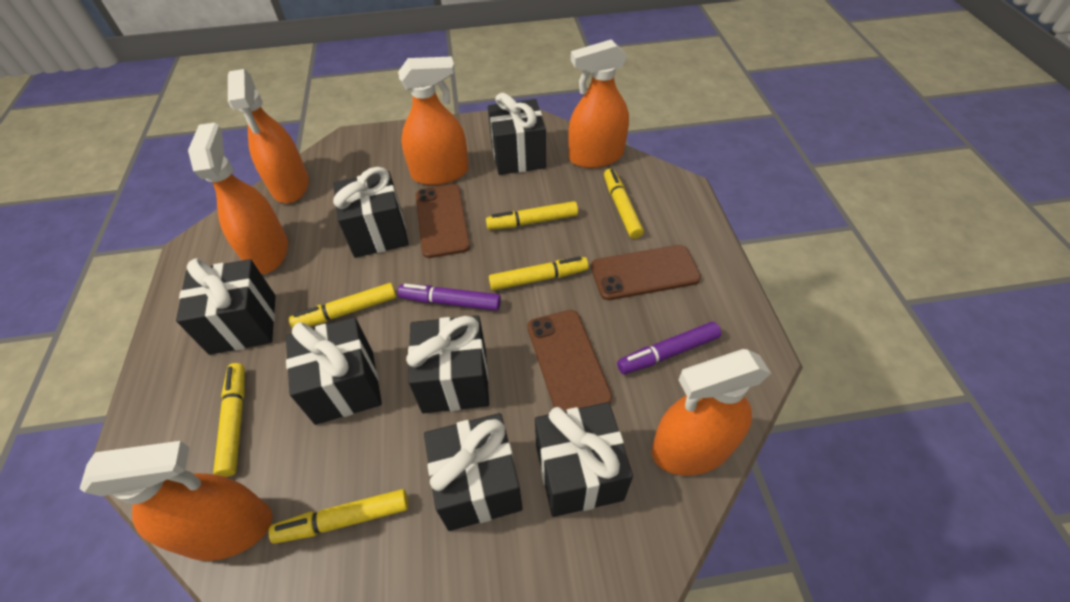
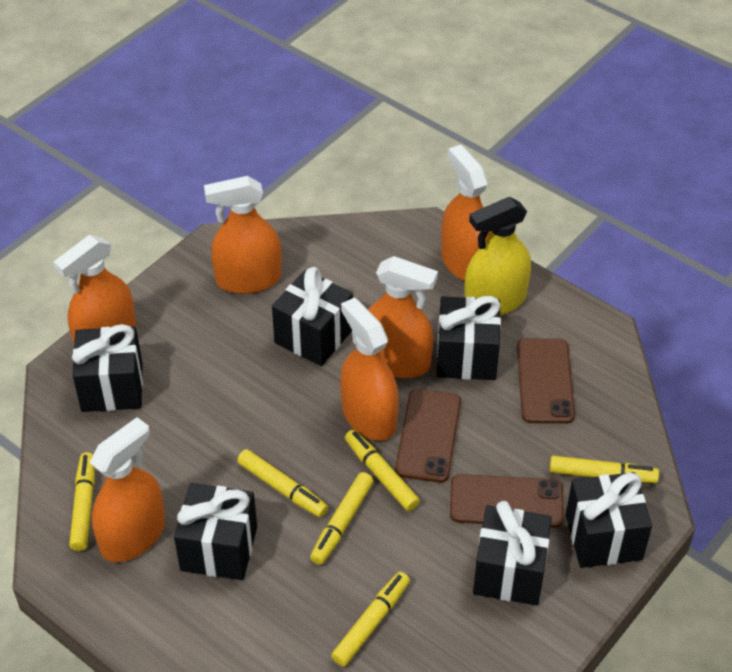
black gift: 7 -> 6
purple marker: 2 -> 0
yellow spray bottle: 0 -> 1

